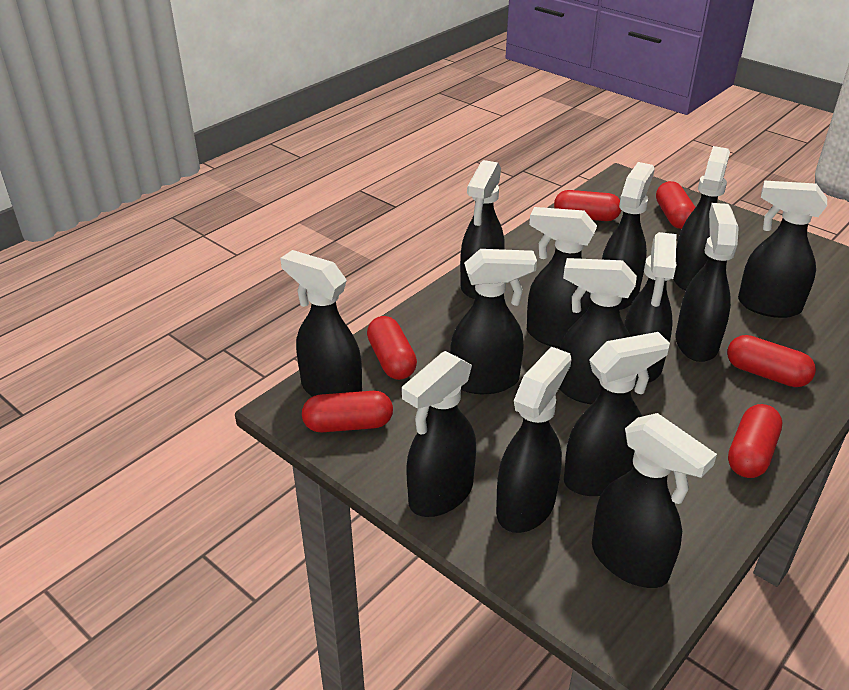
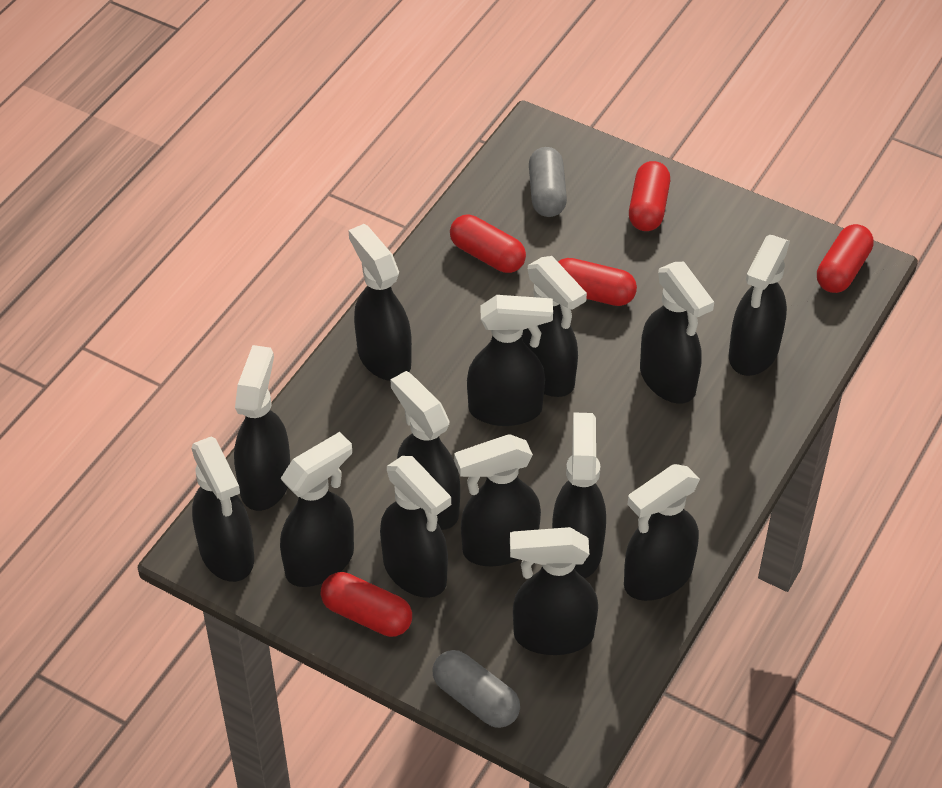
grey capsule: 0 -> 2
red capsule: 6 -> 5

